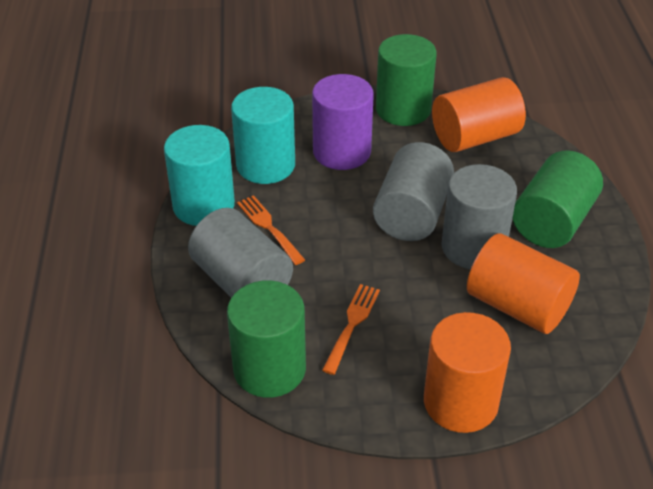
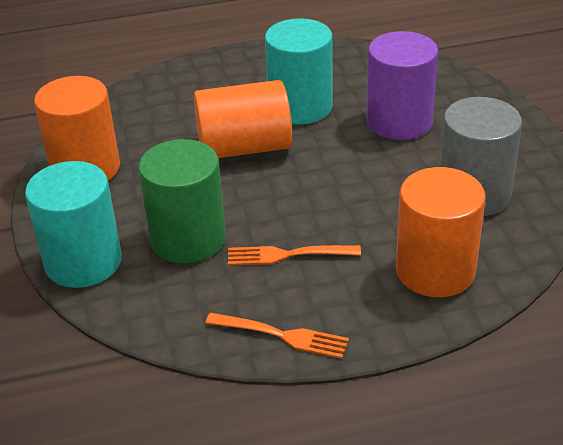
green cylinder: 3 -> 1
grey cylinder: 3 -> 1

